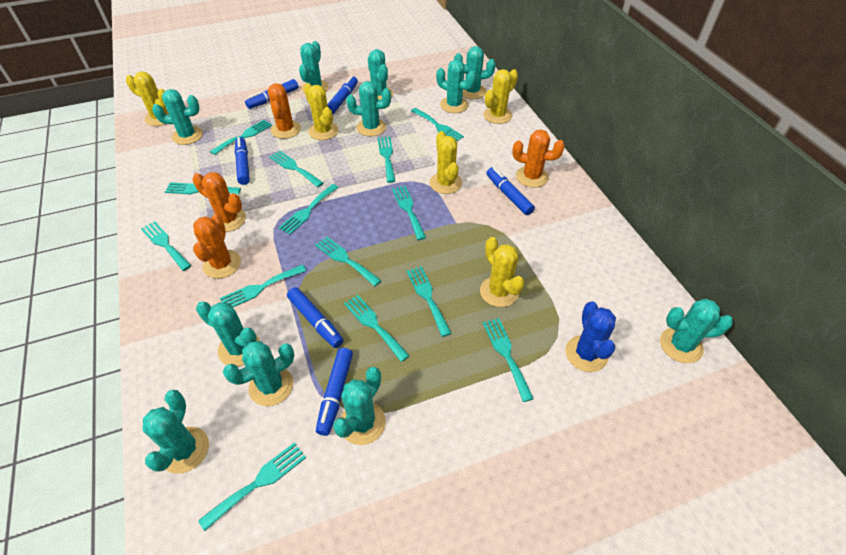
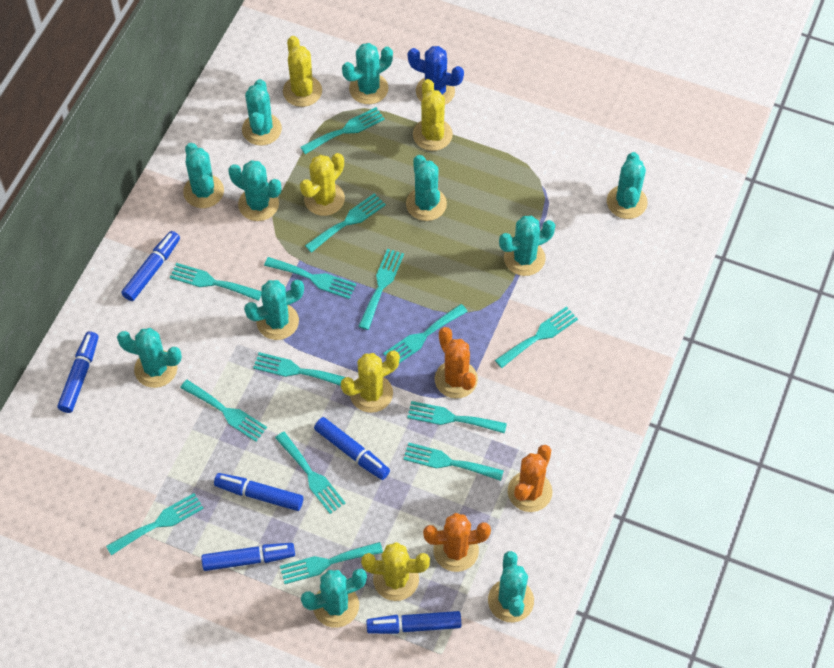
orange cactus: 4 -> 3

